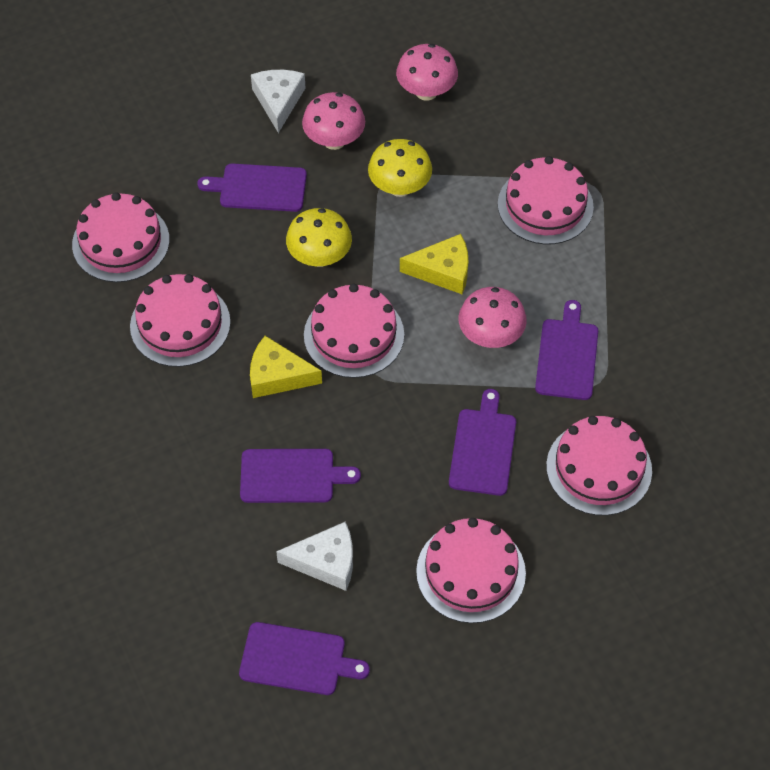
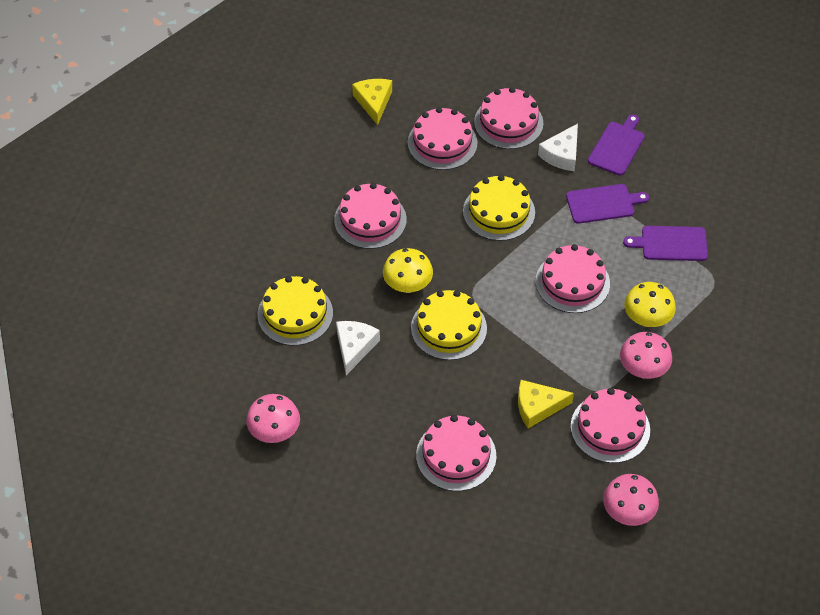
purple cutting board: 5 -> 3
yellow cake: 0 -> 3

